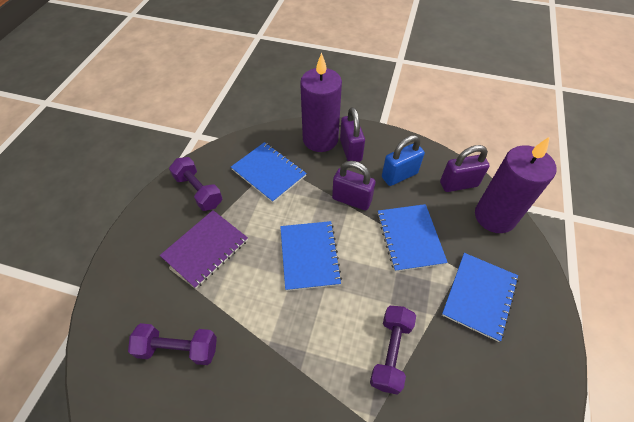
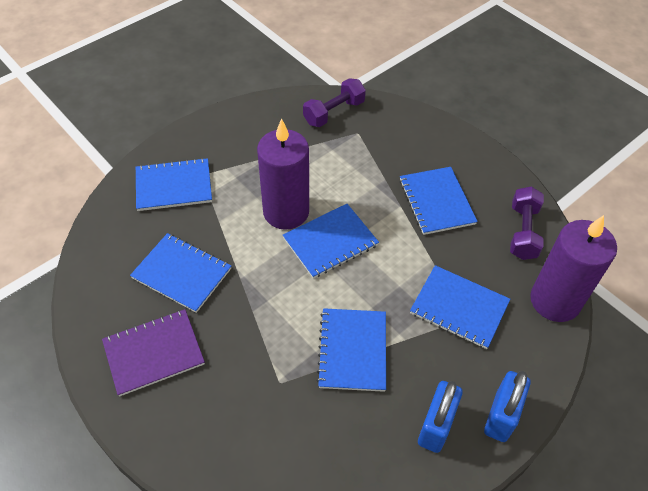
blue notebook: 4 -> 6
blue padlock: 1 -> 2
purple dumbbell: 3 -> 2
purple padlock: 3 -> 0

